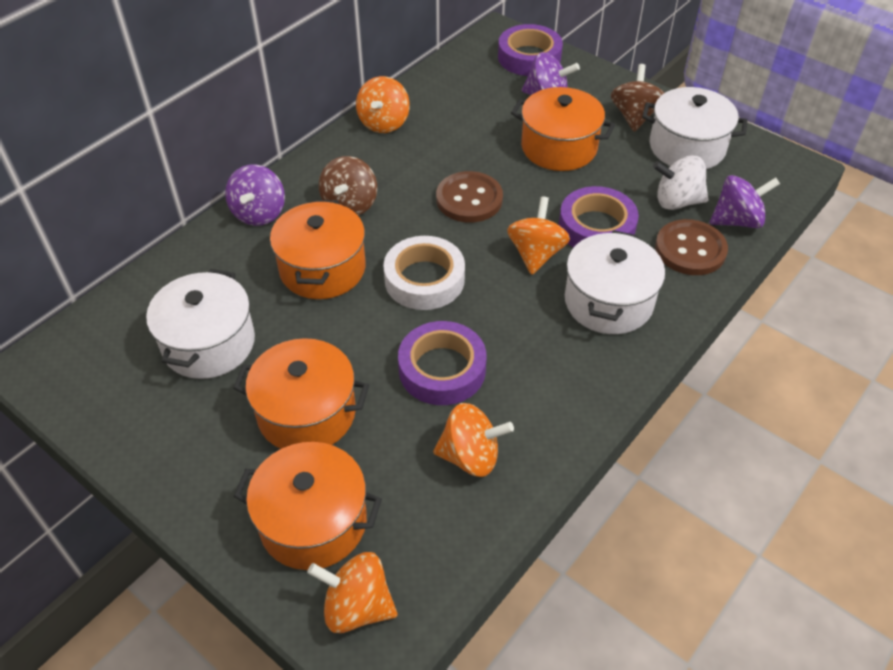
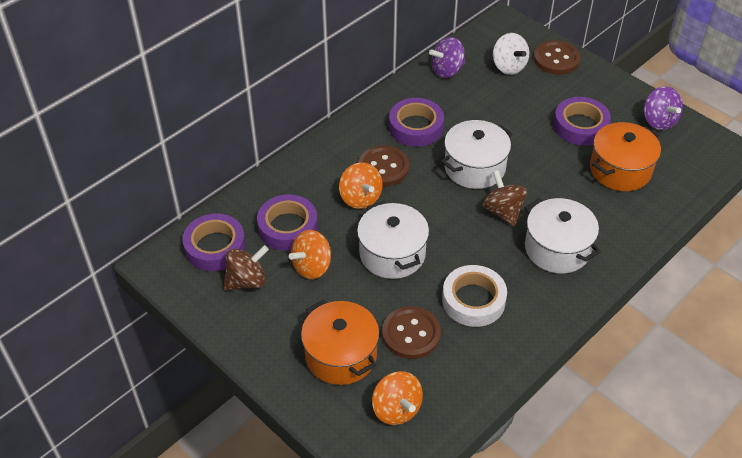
brown button: 2 -> 3
orange pot: 4 -> 2
orange spinning top: 4 -> 3
purple spinning top: 3 -> 2
purple tape: 3 -> 4

